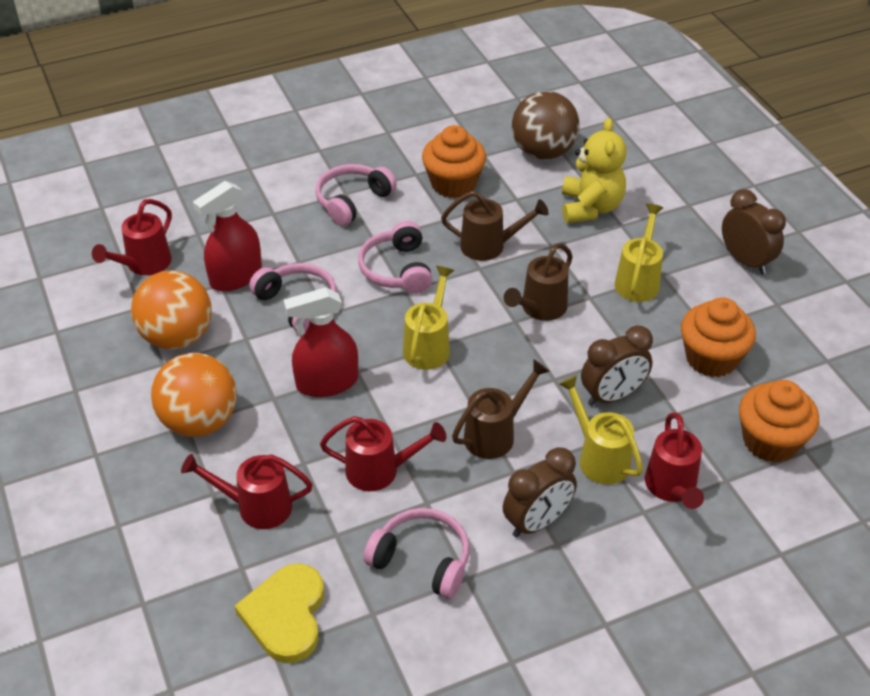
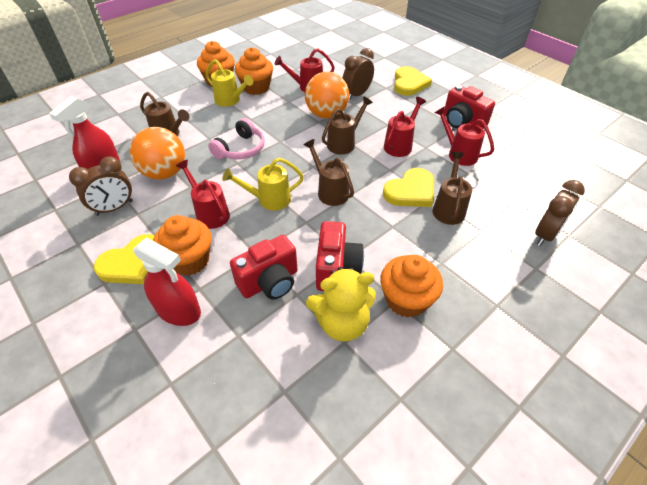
brown ball: 1 -> 0
brown watering can: 3 -> 4
orange cupcake: 3 -> 4
pink headphones: 4 -> 1
red camera: 0 -> 3
yellow heart: 1 -> 3
yellow watering can: 3 -> 2

